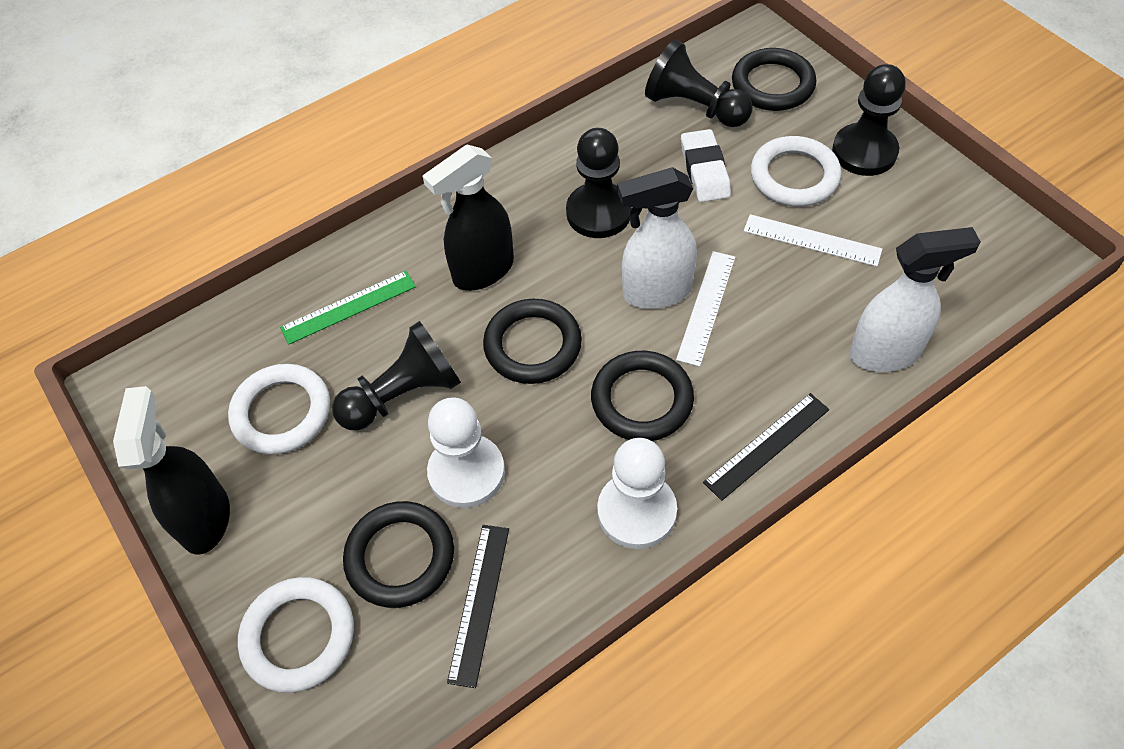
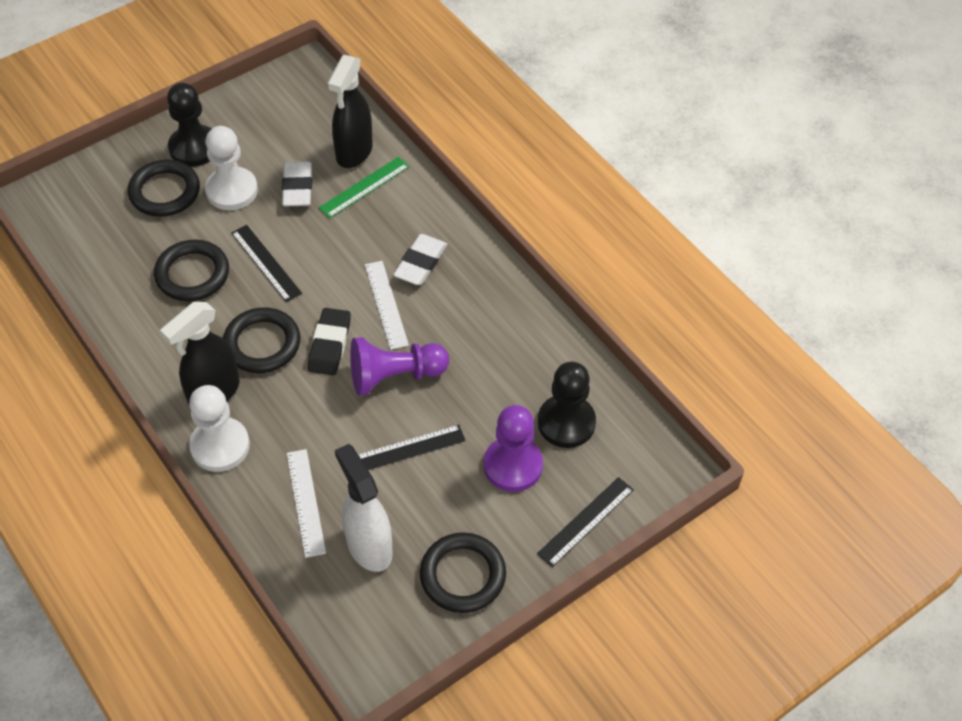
black eraser: 0 -> 1
black pawn: 4 -> 2
black ruler: 2 -> 3
purple pawn: 0 -> 2
white eraser: 1 -> 2
white ring: 3 -> 0
white spray bottle: 2 -> 1

